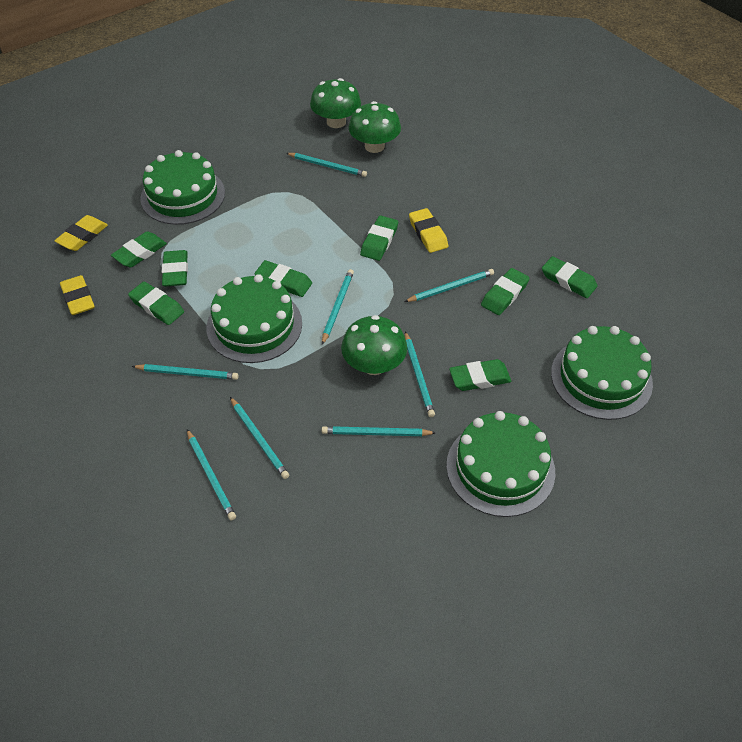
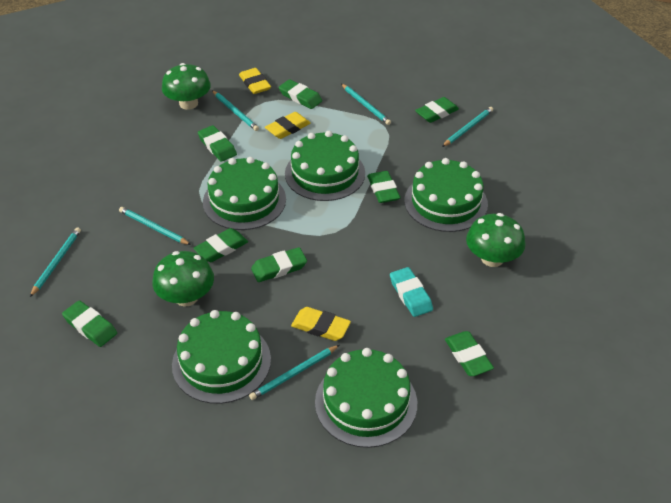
green cake: 4 -> 5
turquoise eraser: 0 -> 1
turquoise pencil: 8 -> 6

